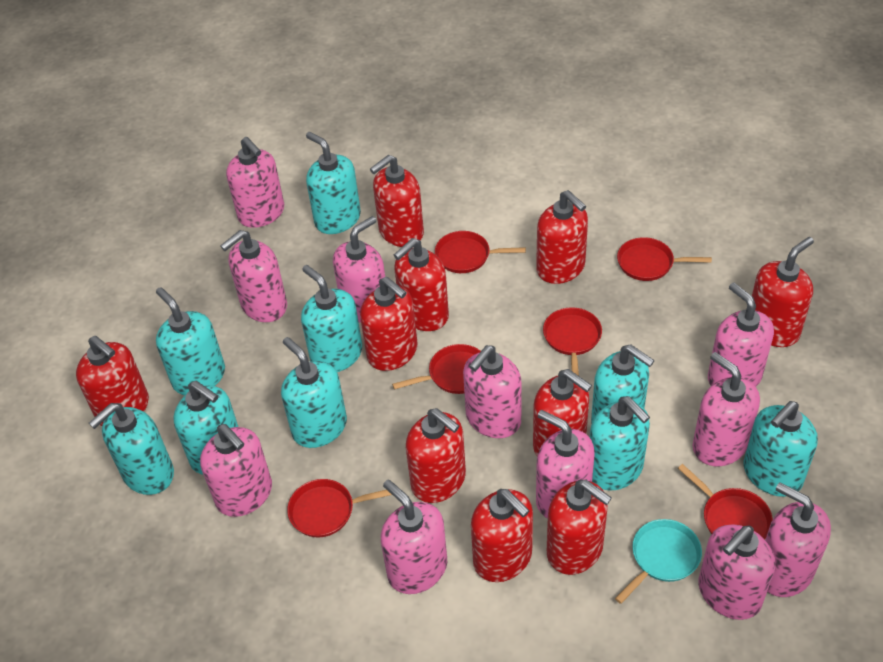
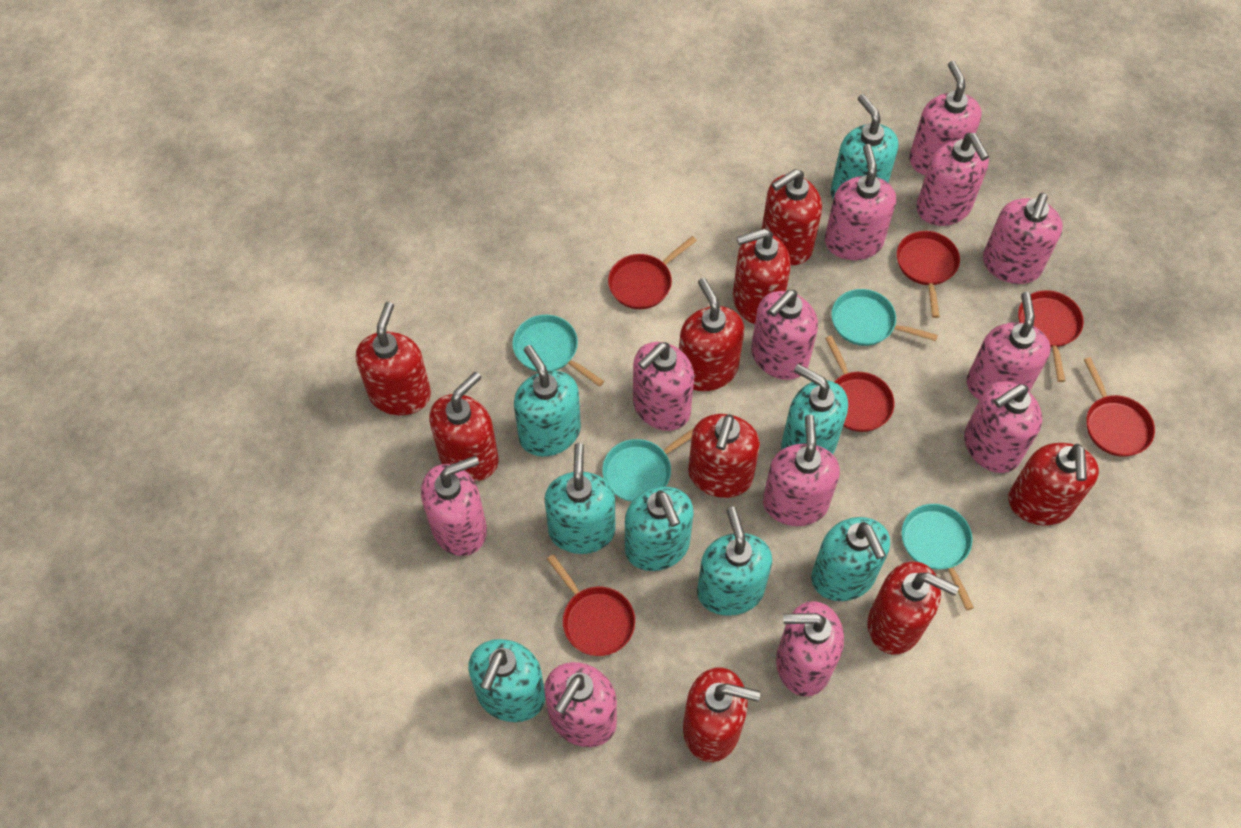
pink soap dispenser: 11 -> 12
red soap dispenser: 10 -> 9
turquoise pan: 1 -> 4
turquoise soap dispenser: 9 -> 8

